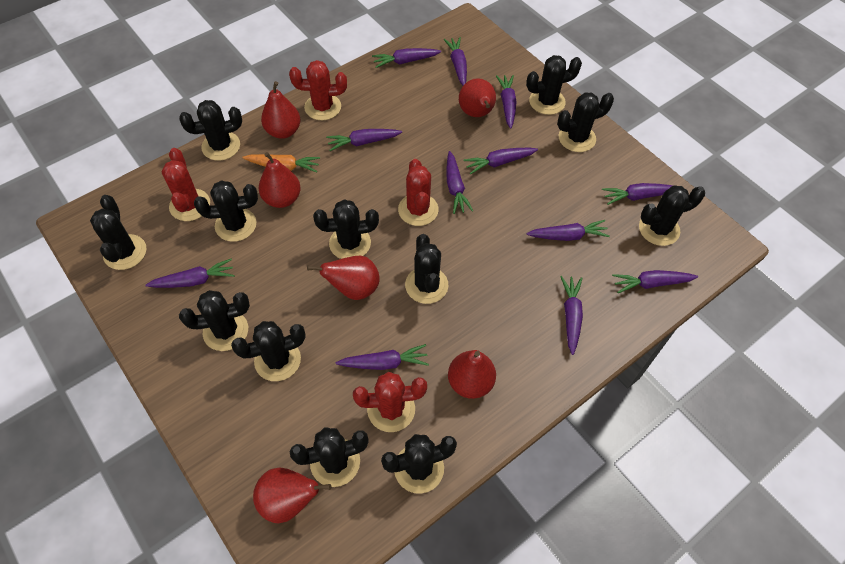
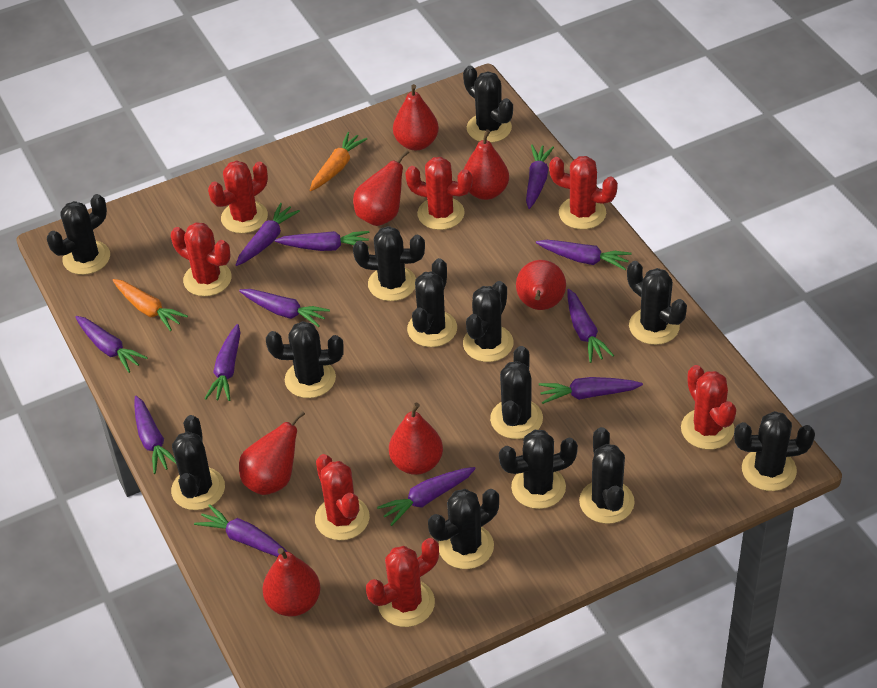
black cactus: 12 -> 13
orange carrot: 1 -> 2
red cactus: 4 -> 7
red pear: 6 -> 7

